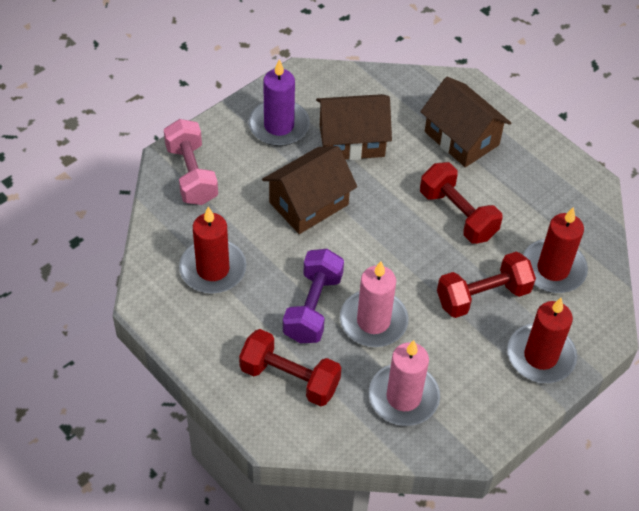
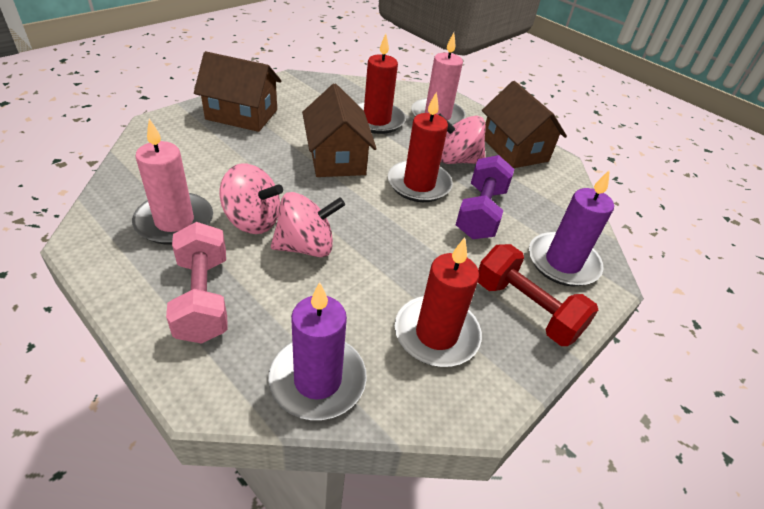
pink spinning top: 0 -> 3
purple candle: 1 -> 2
red dumbbell: 3 -> 1

